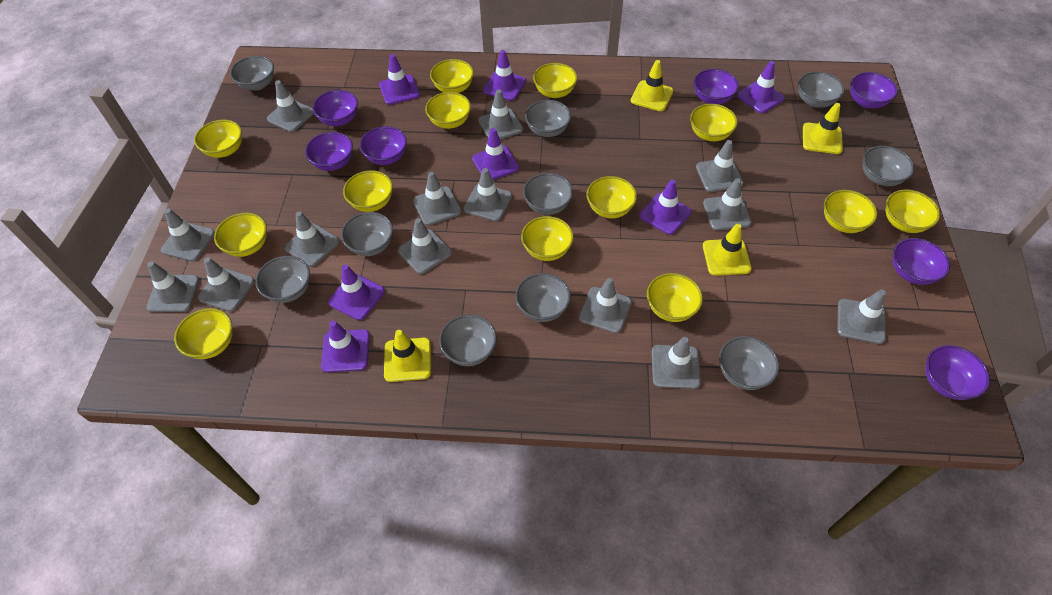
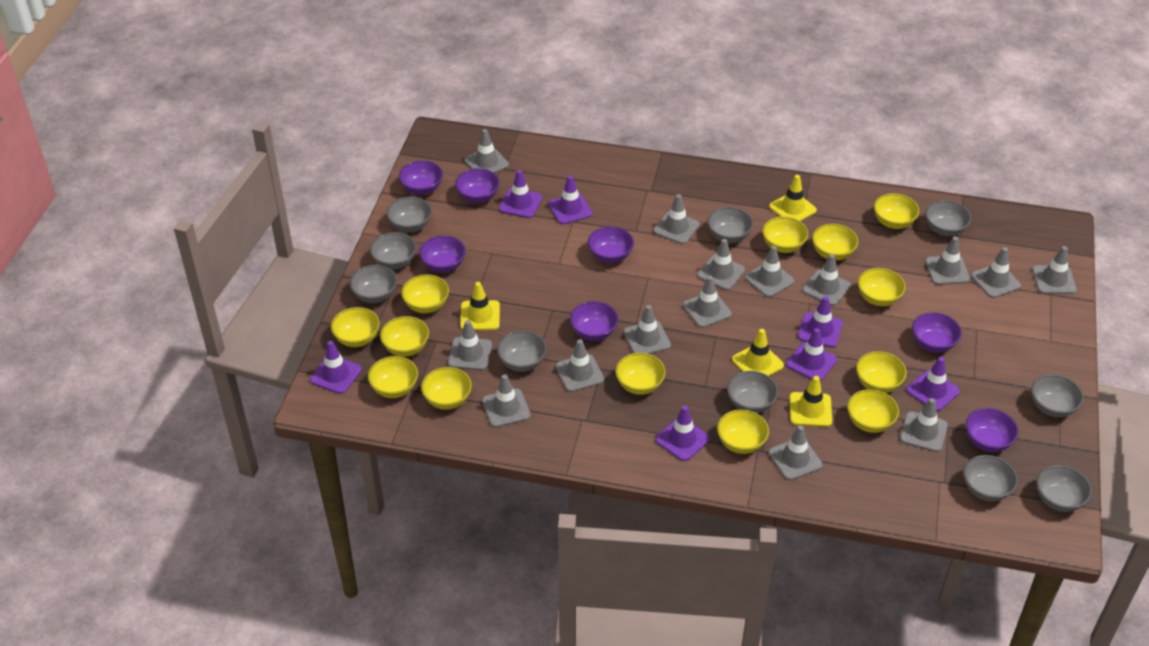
grey traffic cone: 14 -> 15

